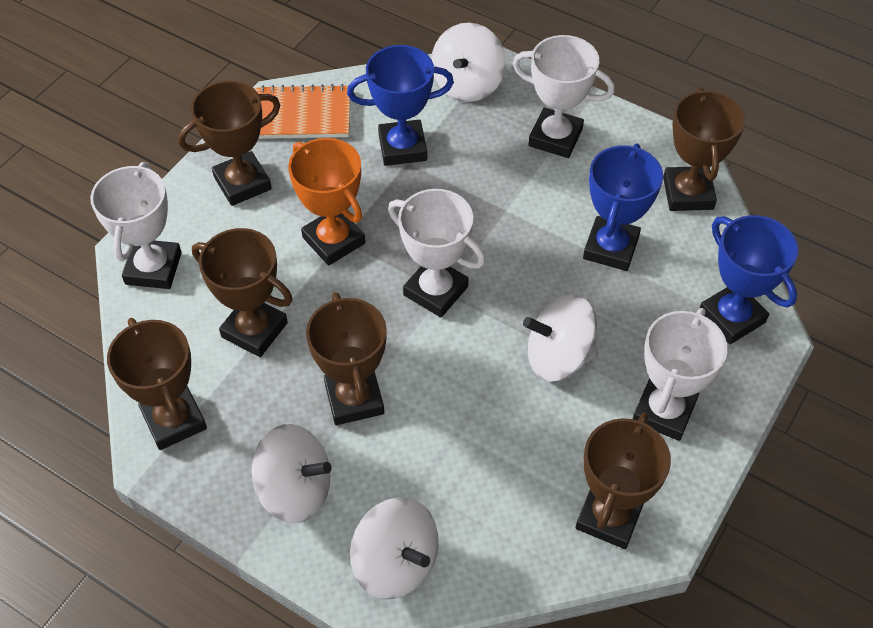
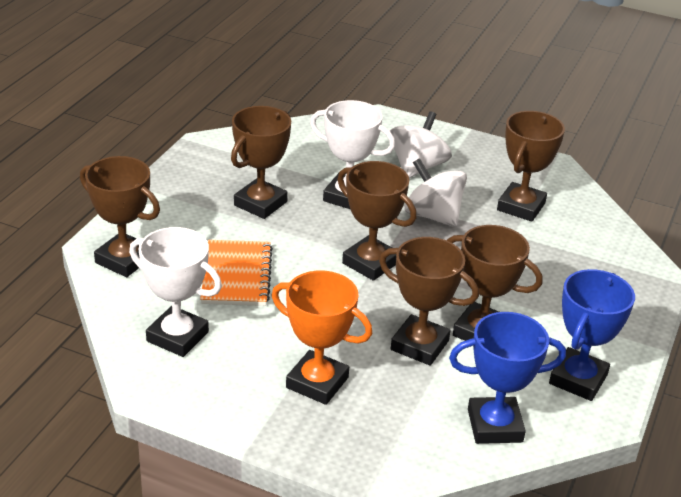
blue trophy: 3 -> 2
white spinning top: 4 -> 2
white trophy: 4 -> 2

